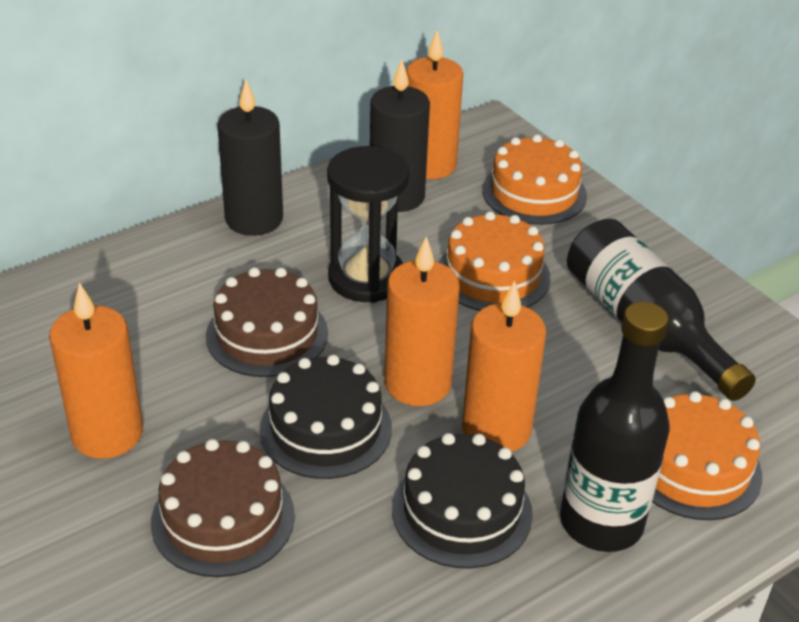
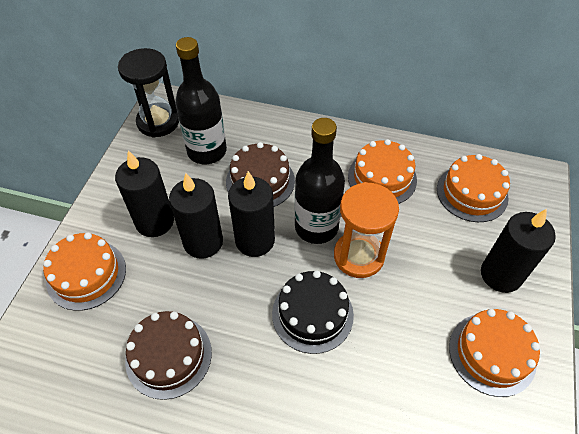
black cake: 2 -> 1
black candle: 2 -> 4
orange cake: 3 -> 4
orange candle: 4 -> 0
orange hourglass: 0 -> 1

